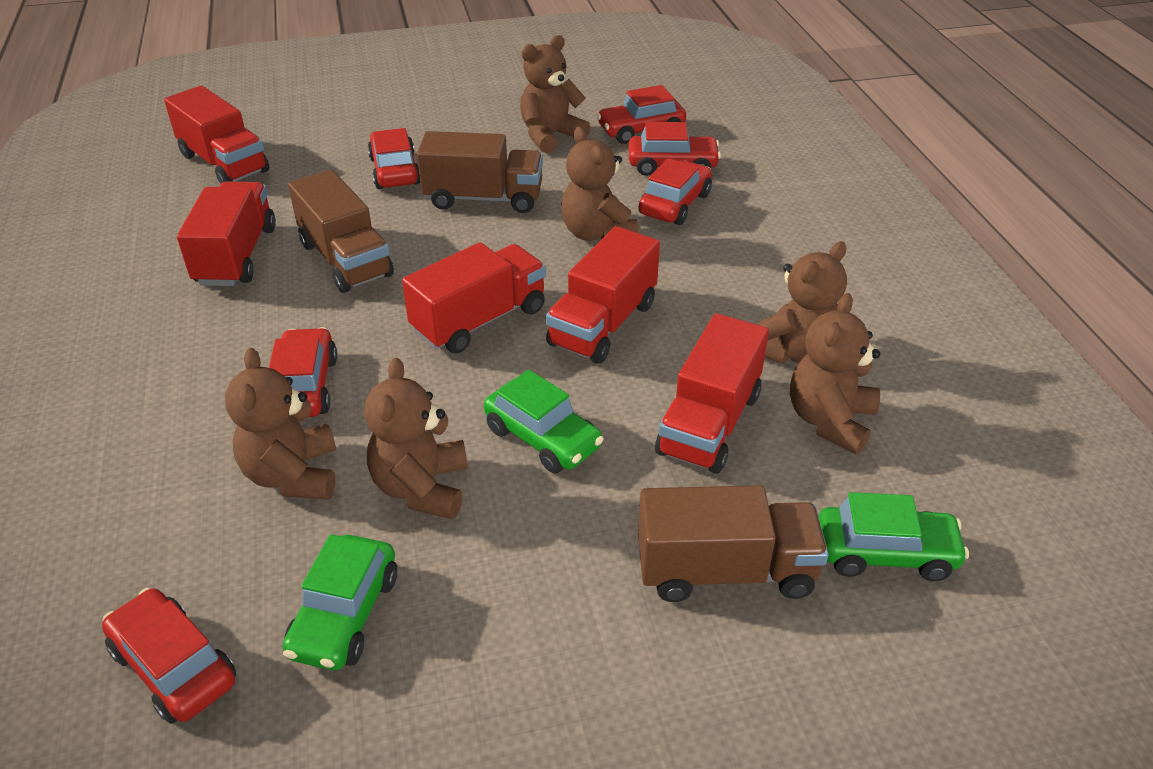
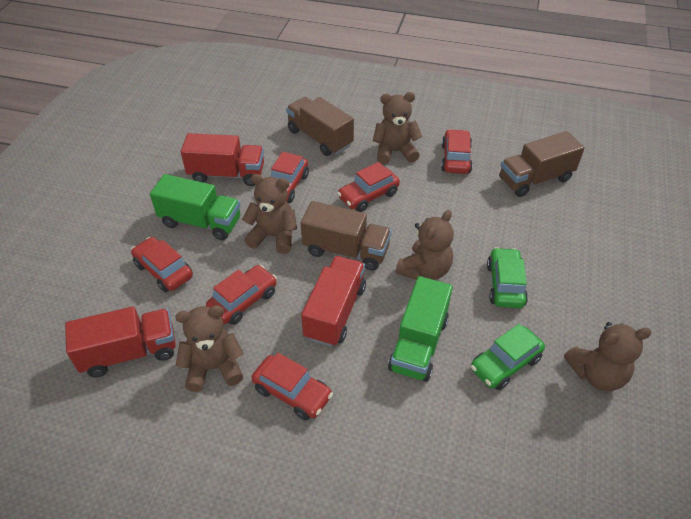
brown teddy bear: 6 -> 5
green car: 3 -> 2
green truck: 0 -> 2
red truck: 5 -> 3

